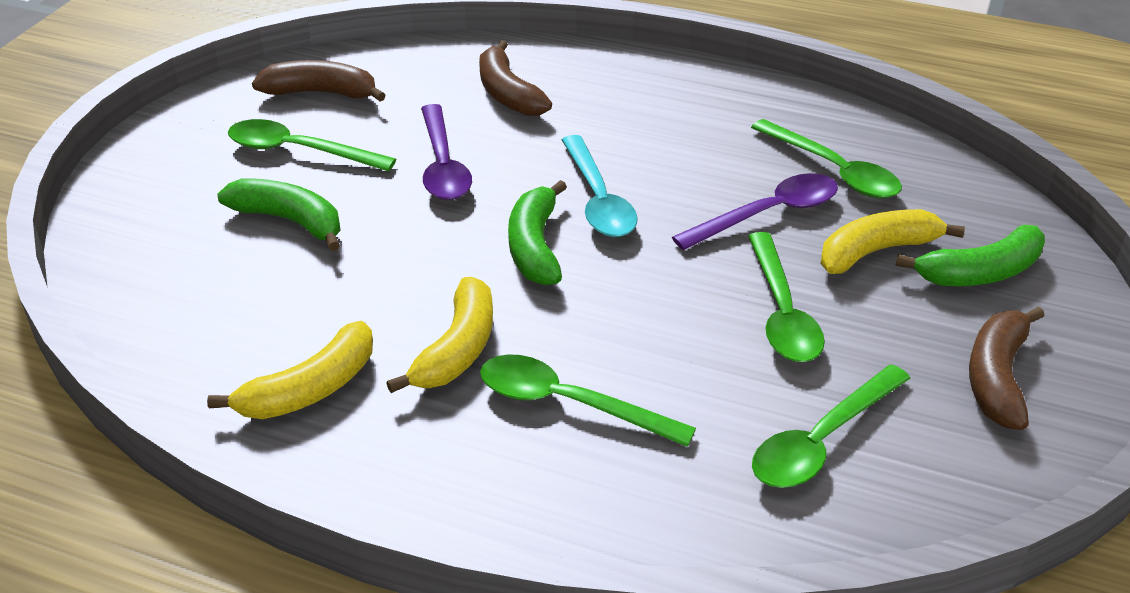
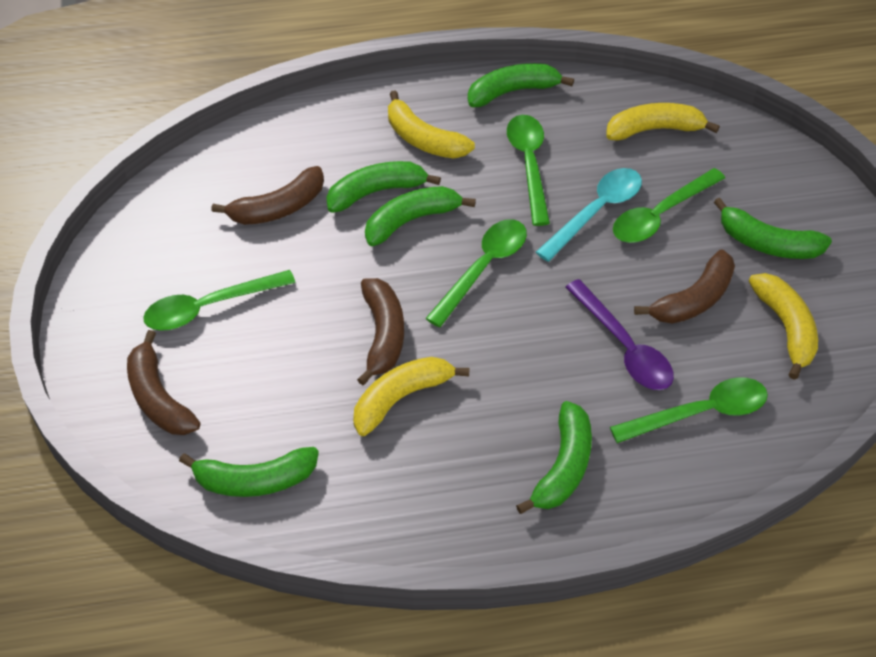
brown banana: 3 -> 4
green banana: 3 -> 6
purple spoon: 2 -> 1
yellow banana: 3 -> 4

